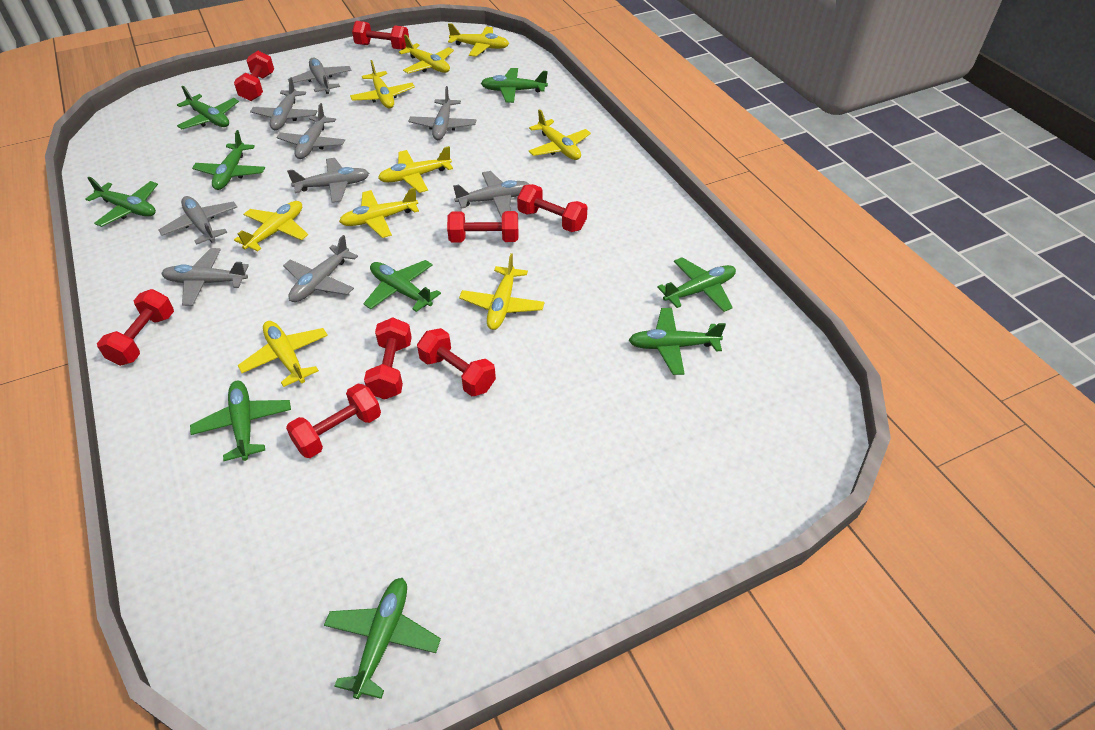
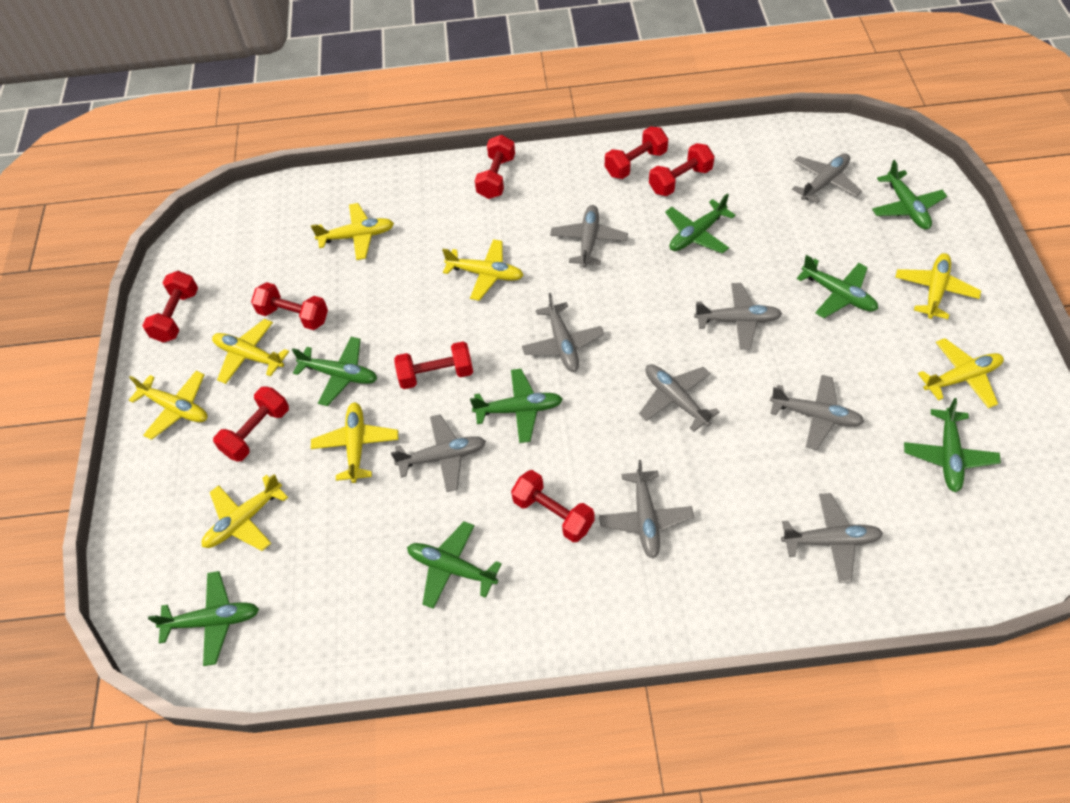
green plane: 9 -> 8
yellow plane: 9 -> 8

